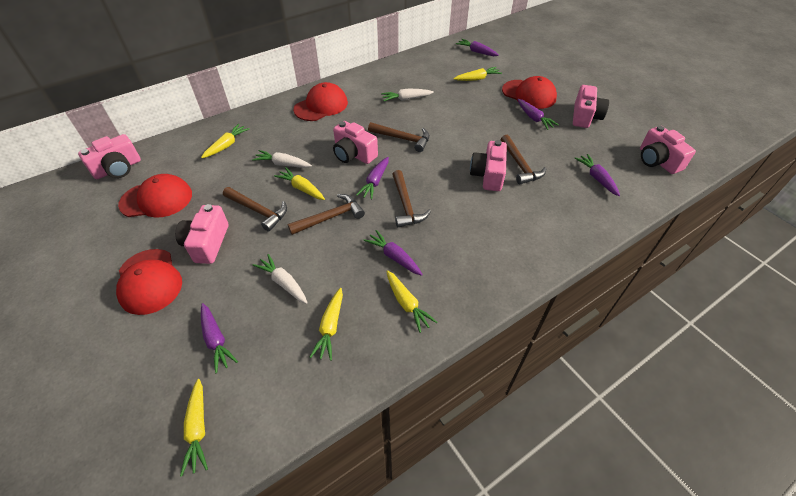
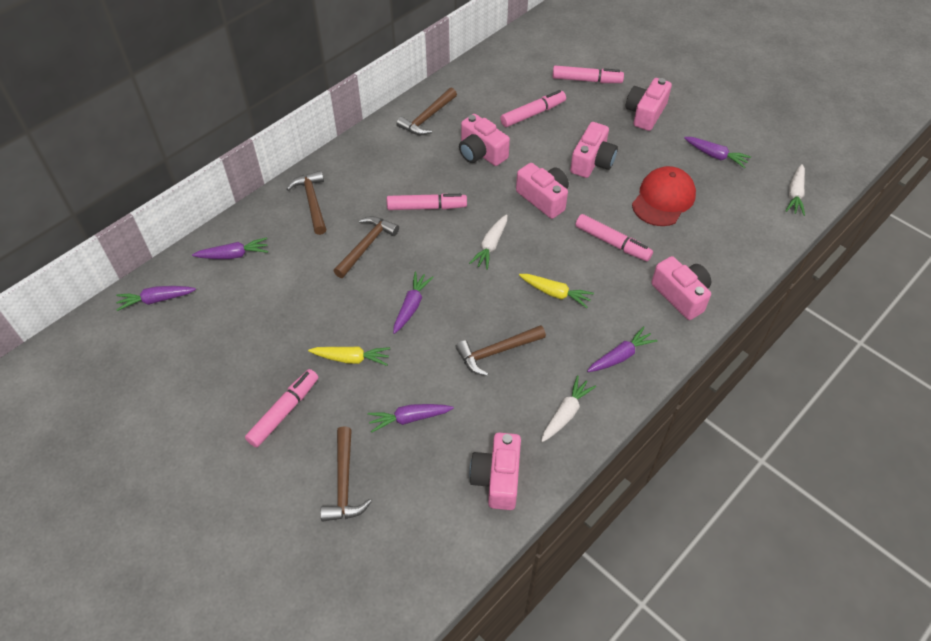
pink marker: 0 -> 5
red cap: 4 -> 1
yellow carrot: 6 -> 2

